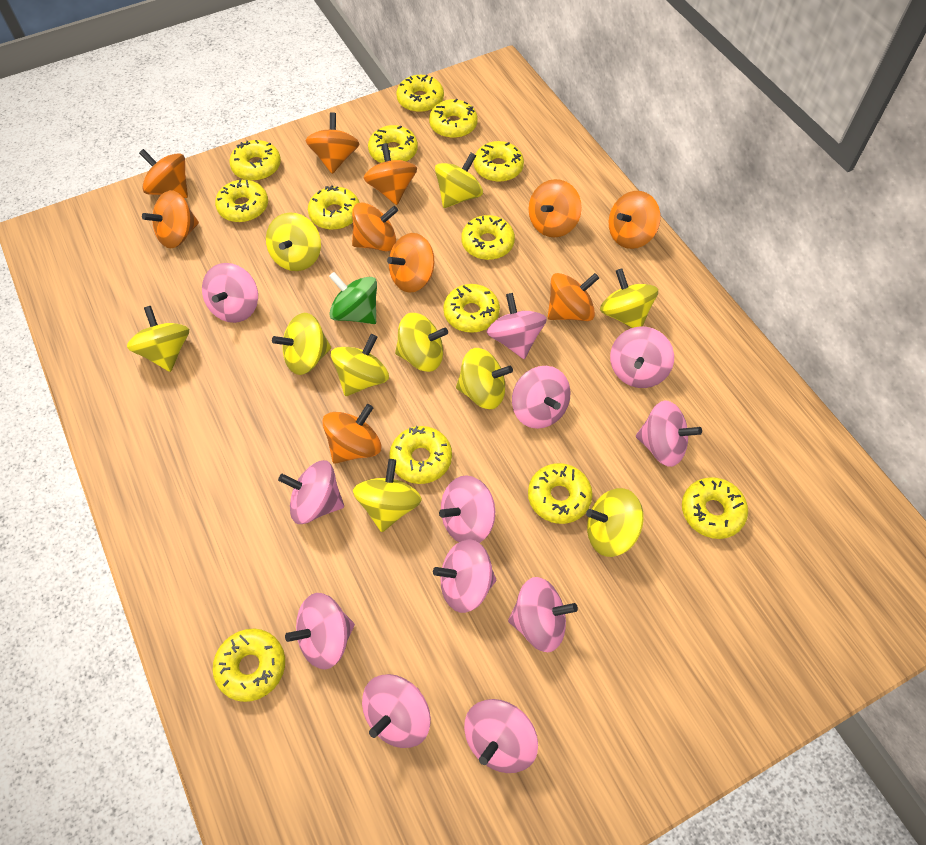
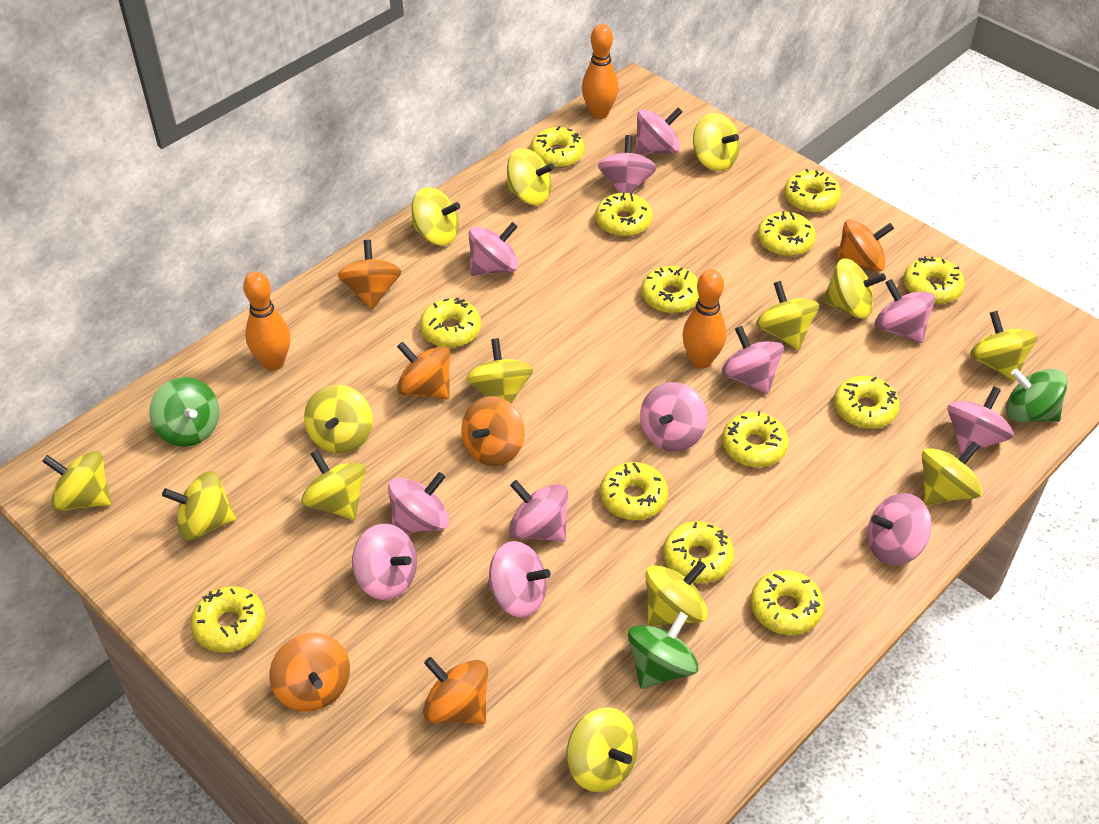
green spinning top: 1 -> 3
orange bowling pin: 0 -> 3
orange spinning top: 10 -> 6
yellow spinning top: 10 -> 14

